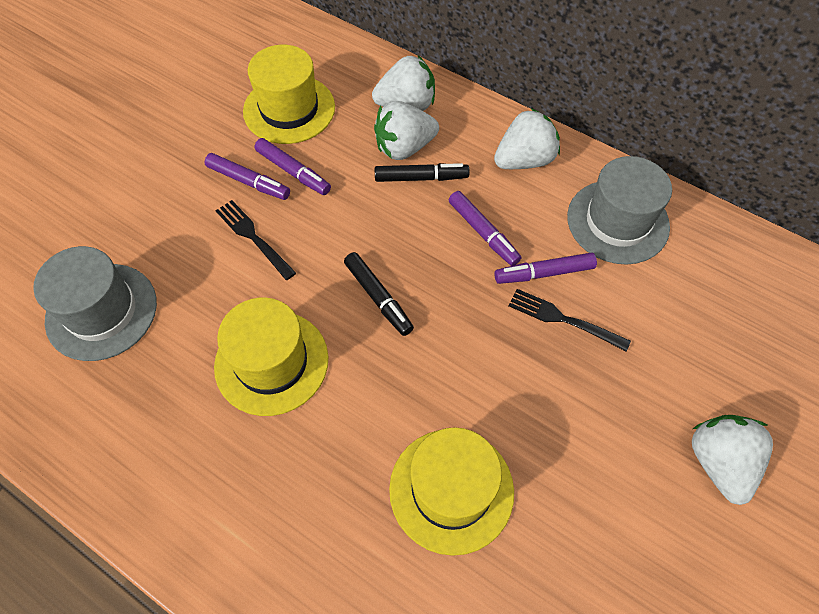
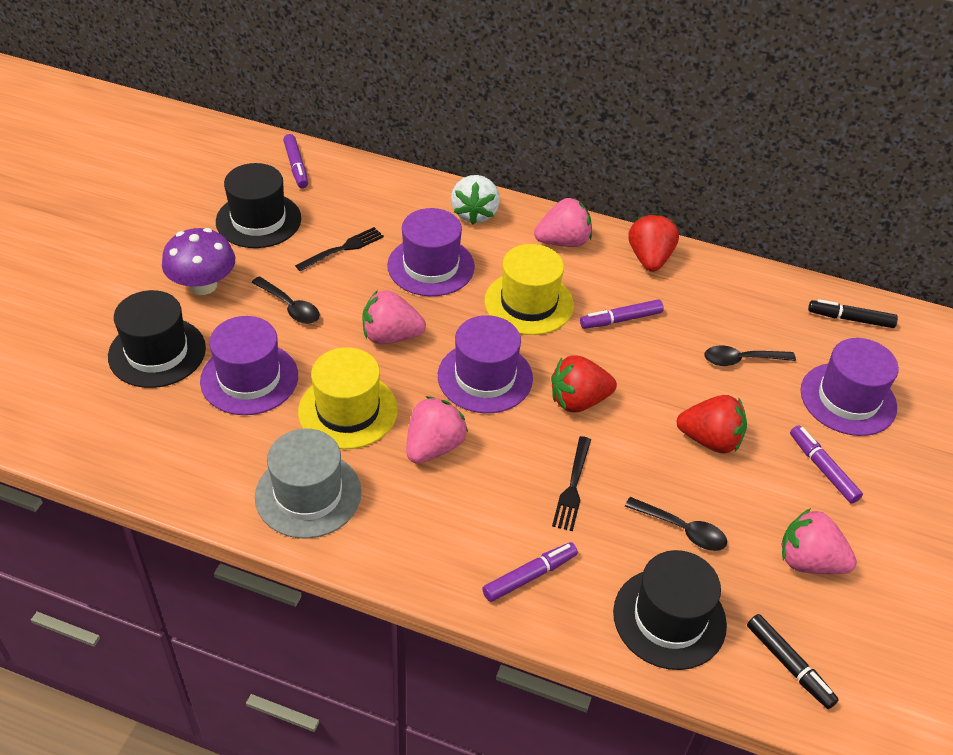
black hat: 0 -> 3
black spoon: 0 -> 3
grey hat: 2 -> 1
pink strawberry: 0 -> 4
purple hat: 0 -> 4
purple mushroom: 0 -> 1
red strawberry: 0 -> 3
white strawberry: 4 -> 1
yellow hat: 3 -> 2

